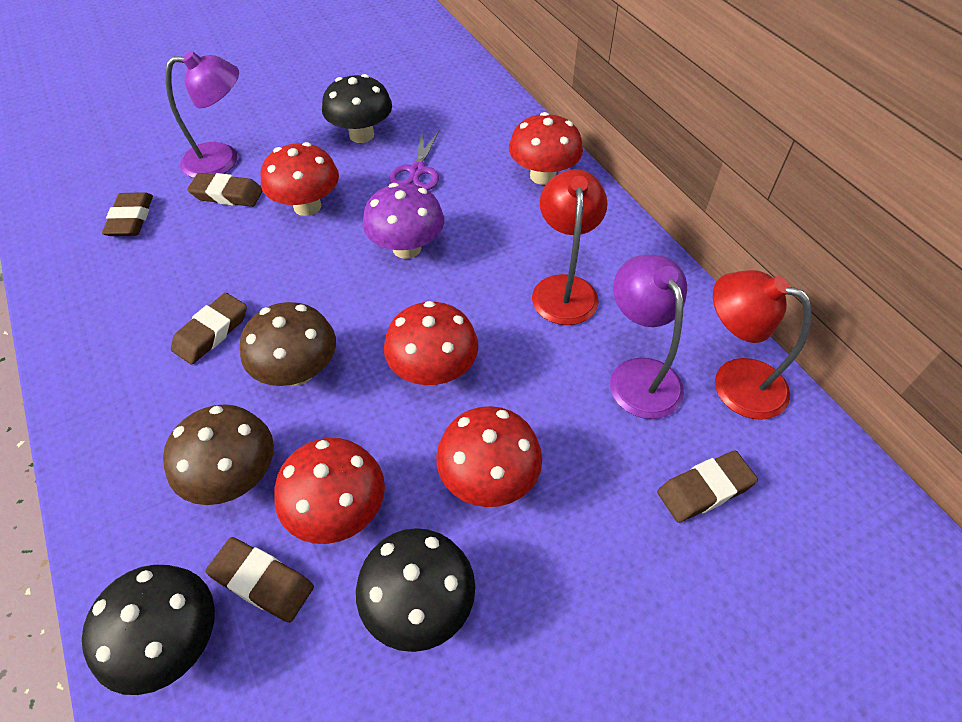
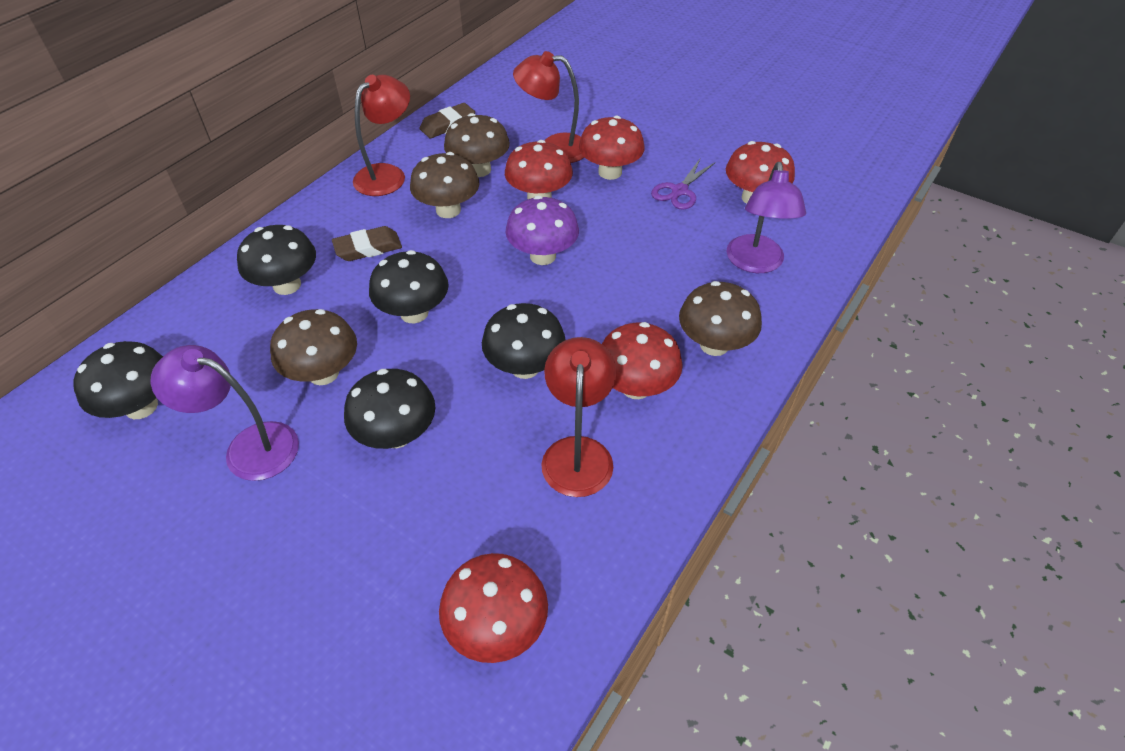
black mushroom: 3 -> 5
brown eraser: 5 -> 2
brown mushroom: 2 -> 4
red lamp: 2 -> 3

